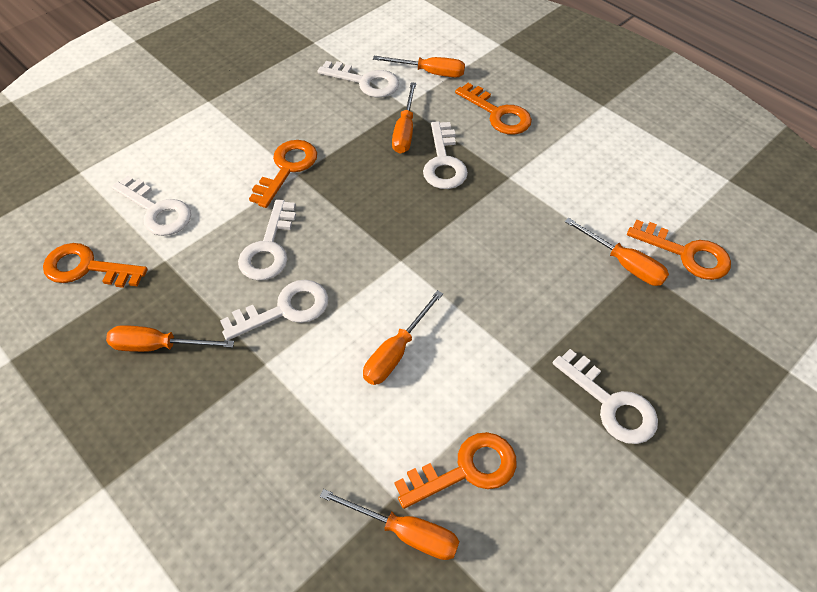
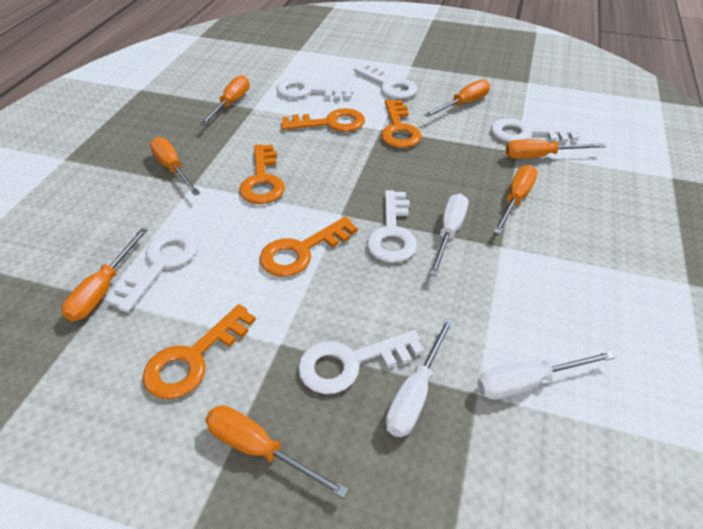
orange screwdriver: 6 -> 7
white screwdriver: 0 -> 3

